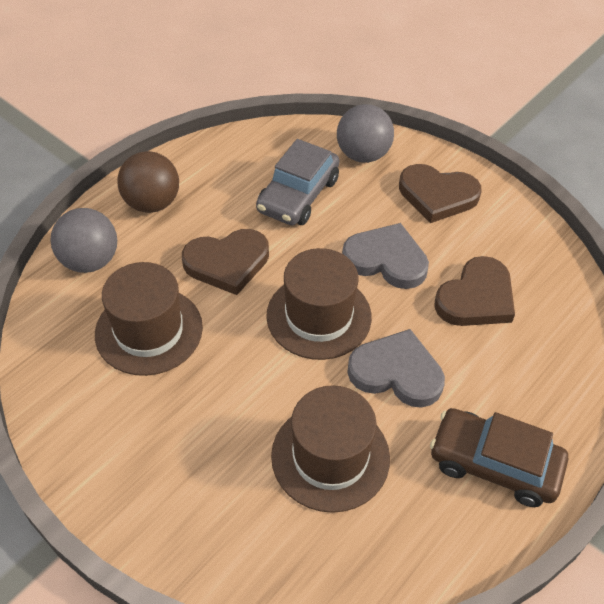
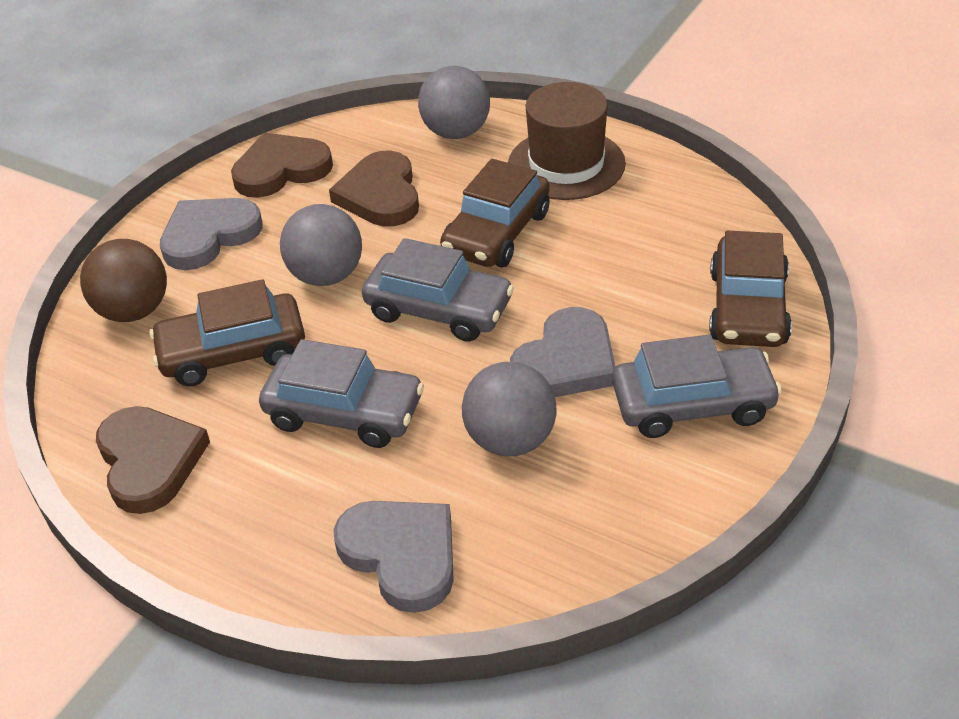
brown car: 1 -> 3
brown hat: 3 -> 1
grey ball: 2 -> 3
grey car: 1 -> 3
grey heart: 2 -> 3

